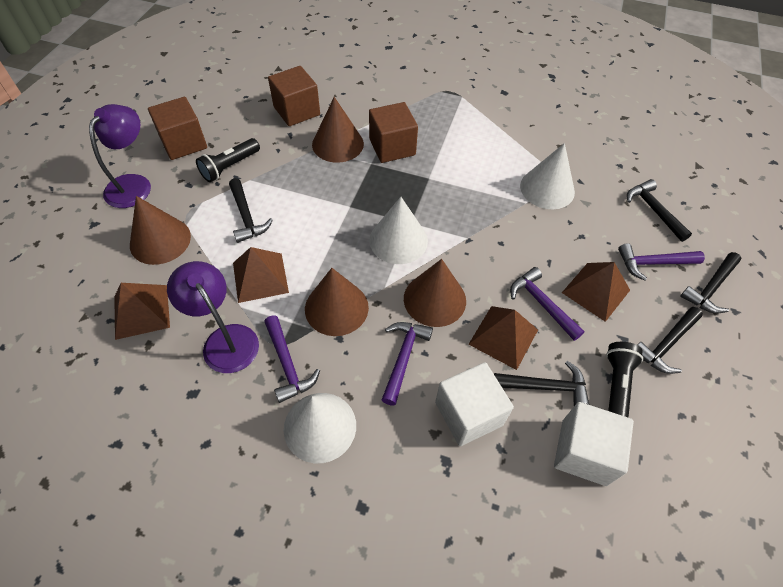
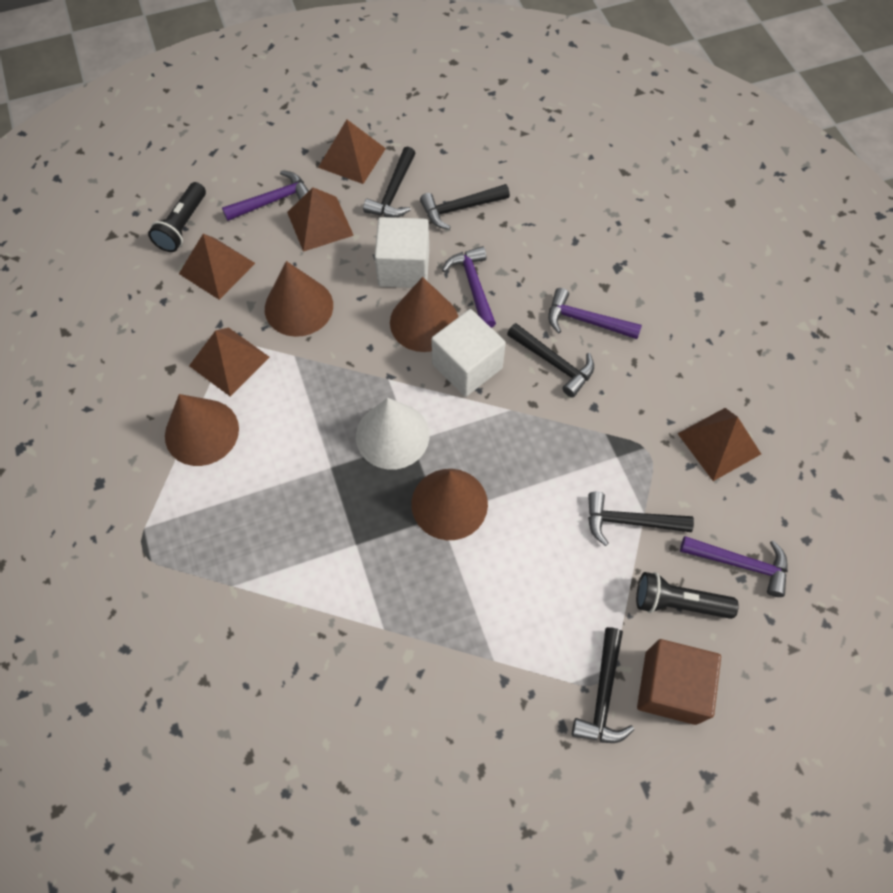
brown cube: 3 -> 1
brown pyramid: 4 -> 5
purple lamp: 2 -> 0
white cone: 3 -> 1

